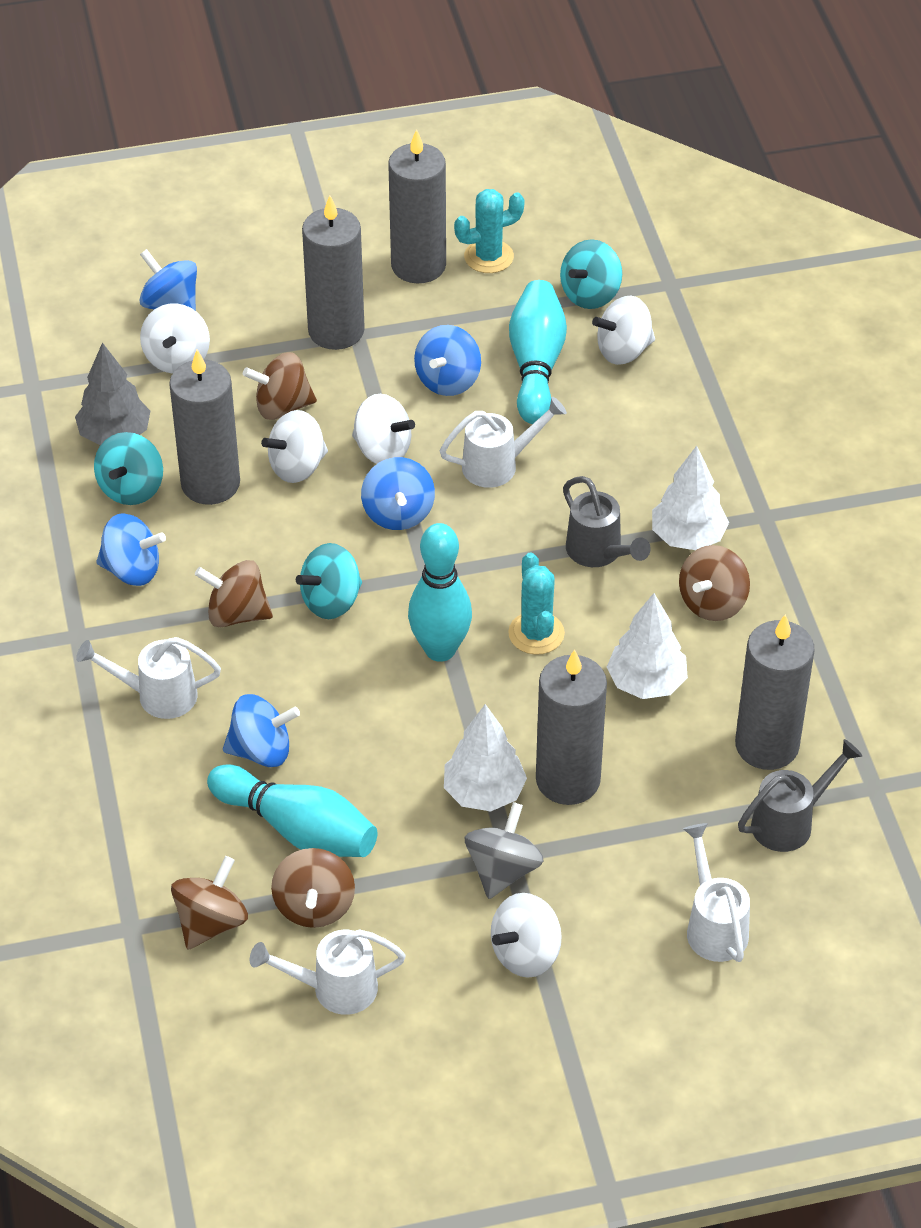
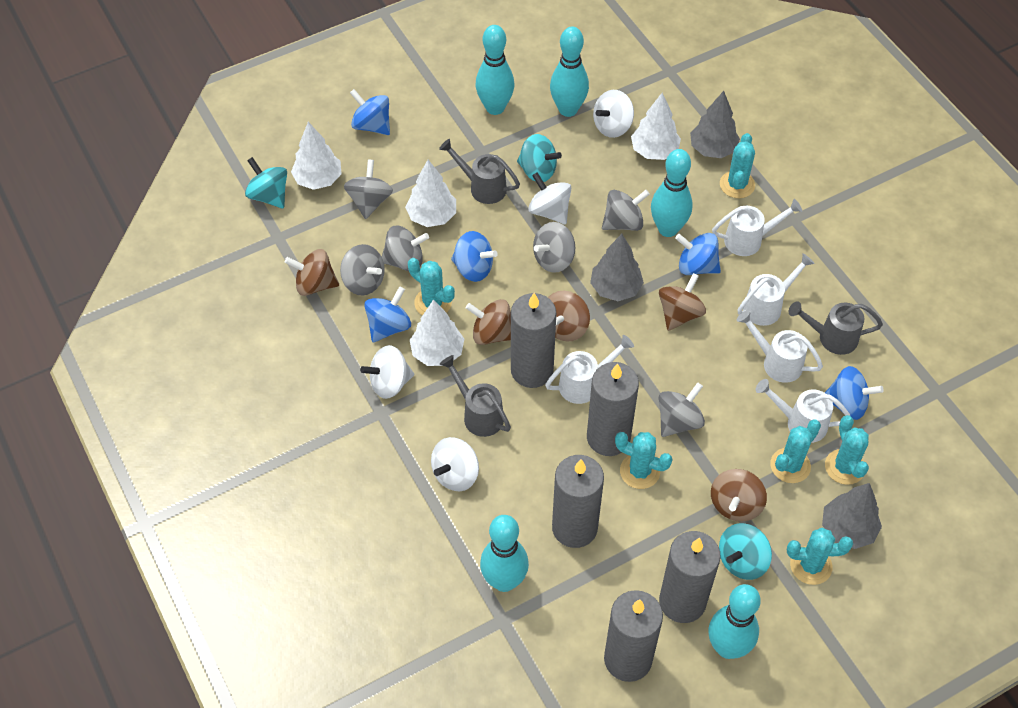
grey spinning top: 1 -> 6
grey tree: 1 -> 3
grey watering can: 2 -> 3
turquoise bowling pin: 3 -> 5
turquoise cactus: 2 -> 6
white spinning top: 5 -> 4
white tree: 3 -> 4
white watering can: 4 -> 5

